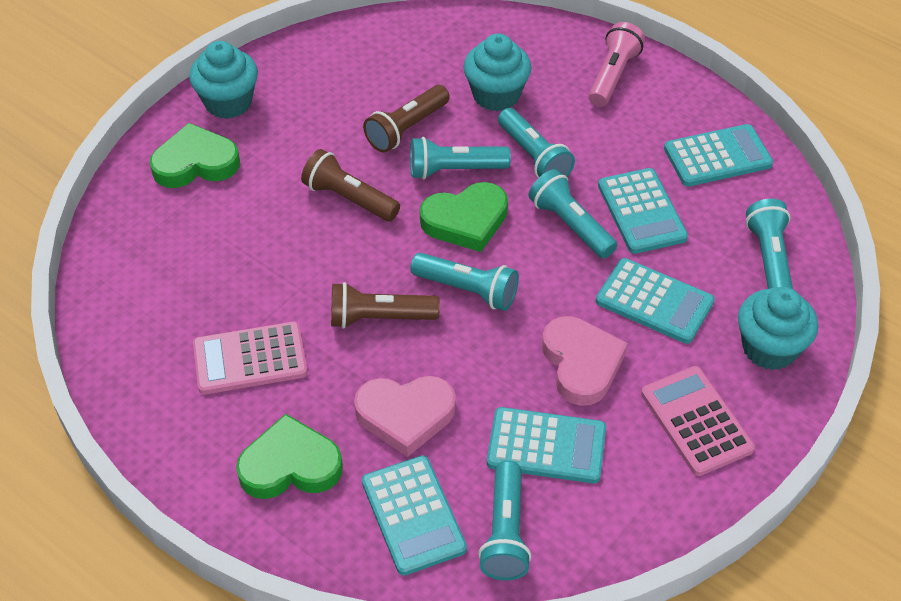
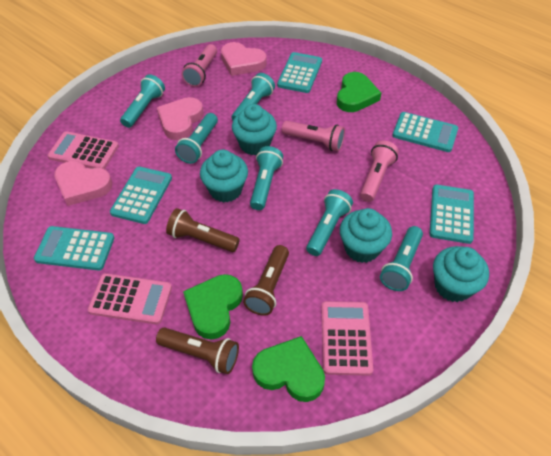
pink calculator: 2 -> 3
pink flashlight: 1 -> 3
pink heart: 2 -> 3
turquoise cupcake: 3 -> 4

